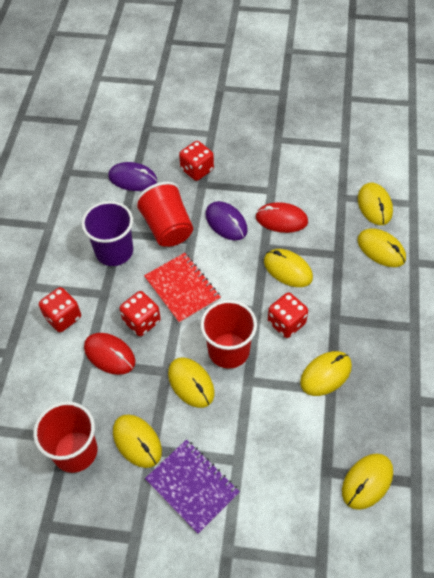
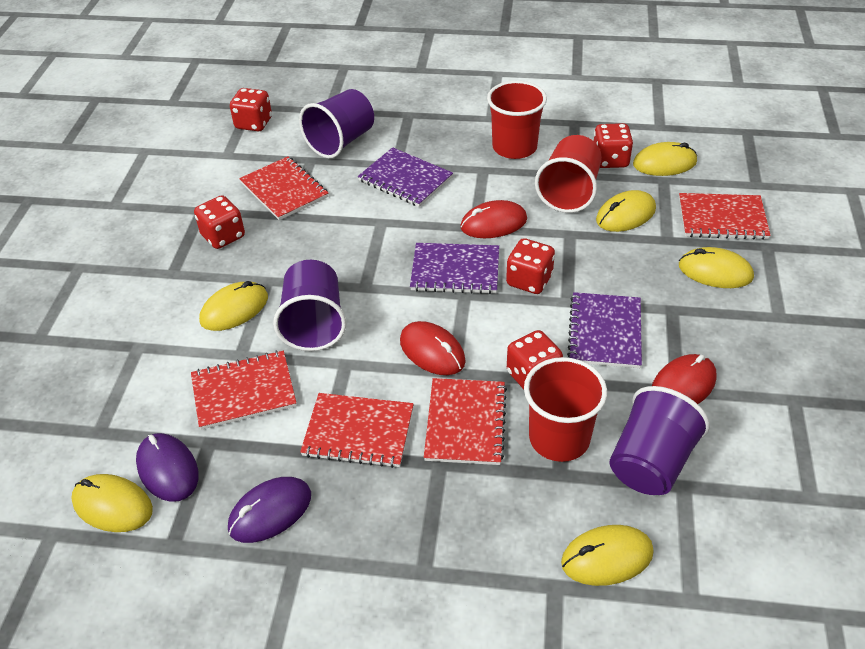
purple cup: 1 -> 3
purple notebook: 1 -> 3
red dice: 4 -> 5
red mouse: 2 -> 3
red notebook: 1 -> 5
yellow mouse: 7 -> 6

